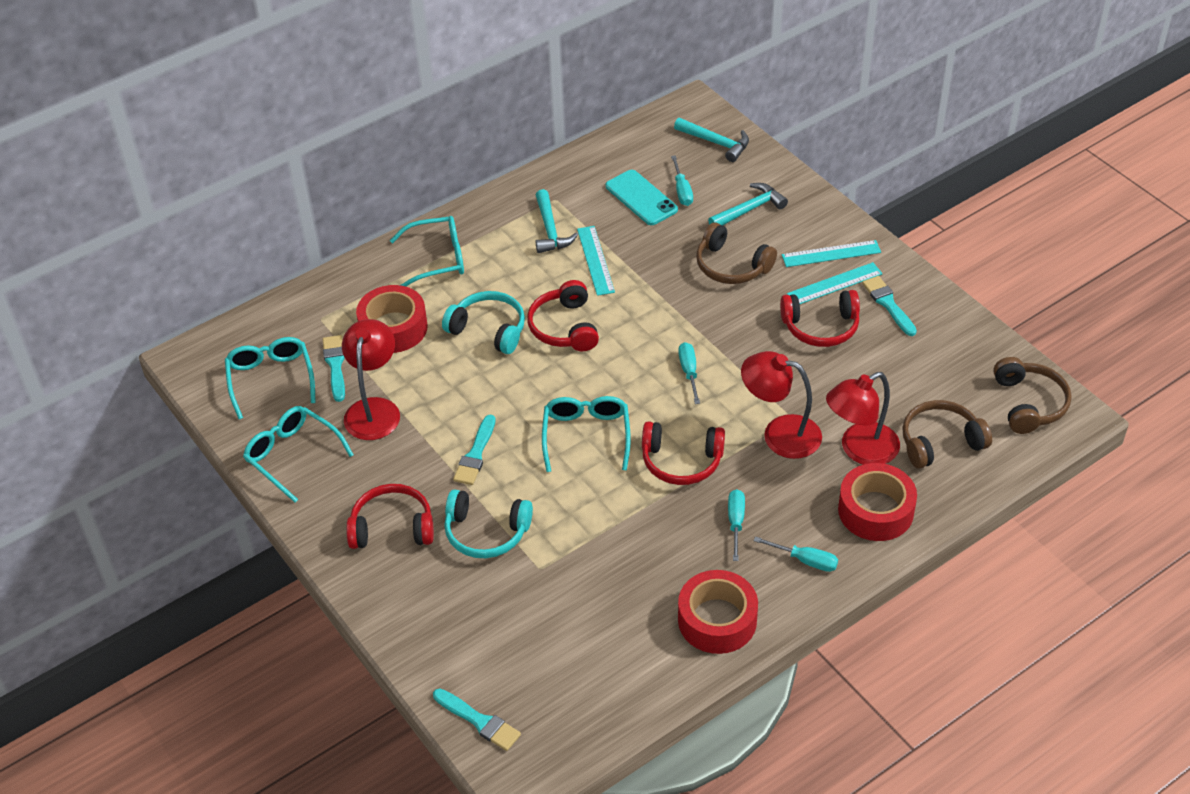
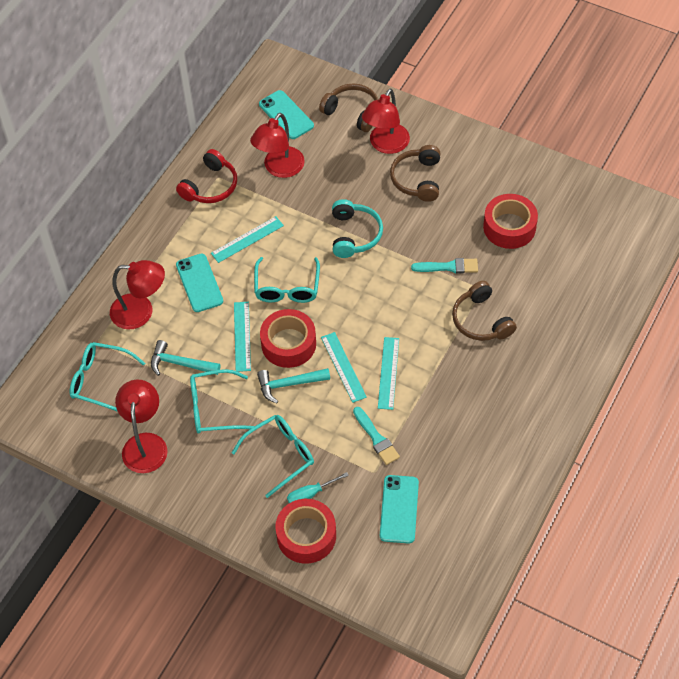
red headphones: 4 -> 1
red lamp: 3 -> 4
turquoise brush: 4 -> 2
turquoise hammer: 3 -> 2
turquoise headphones: 2 -> 1
turquoise phone: 1 -> 3
turquoise ruler: 3 -> 4
turquoise screwdriver: 4 -> 1

